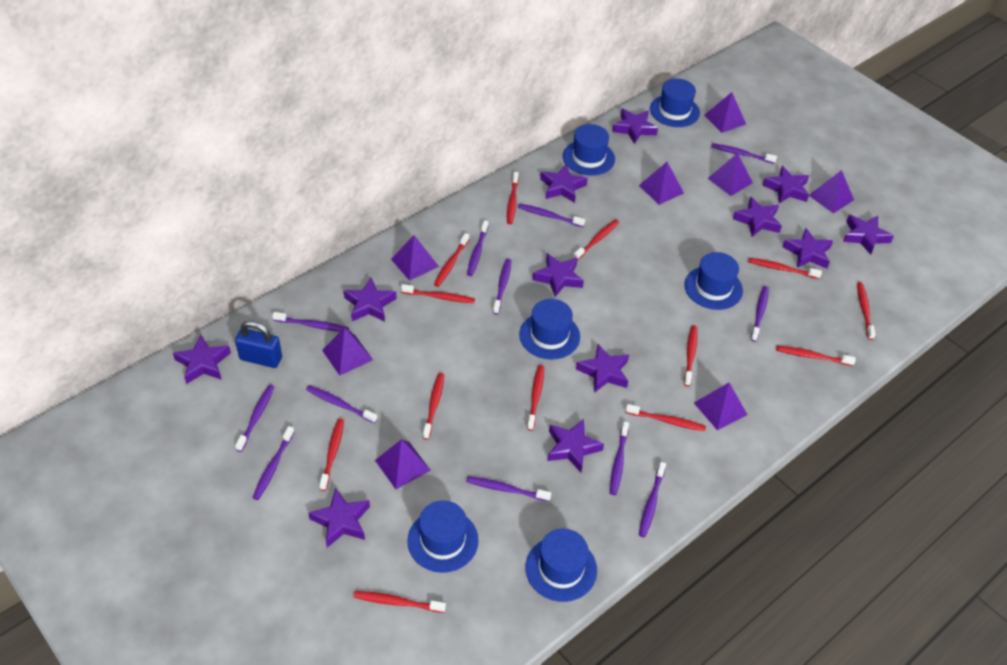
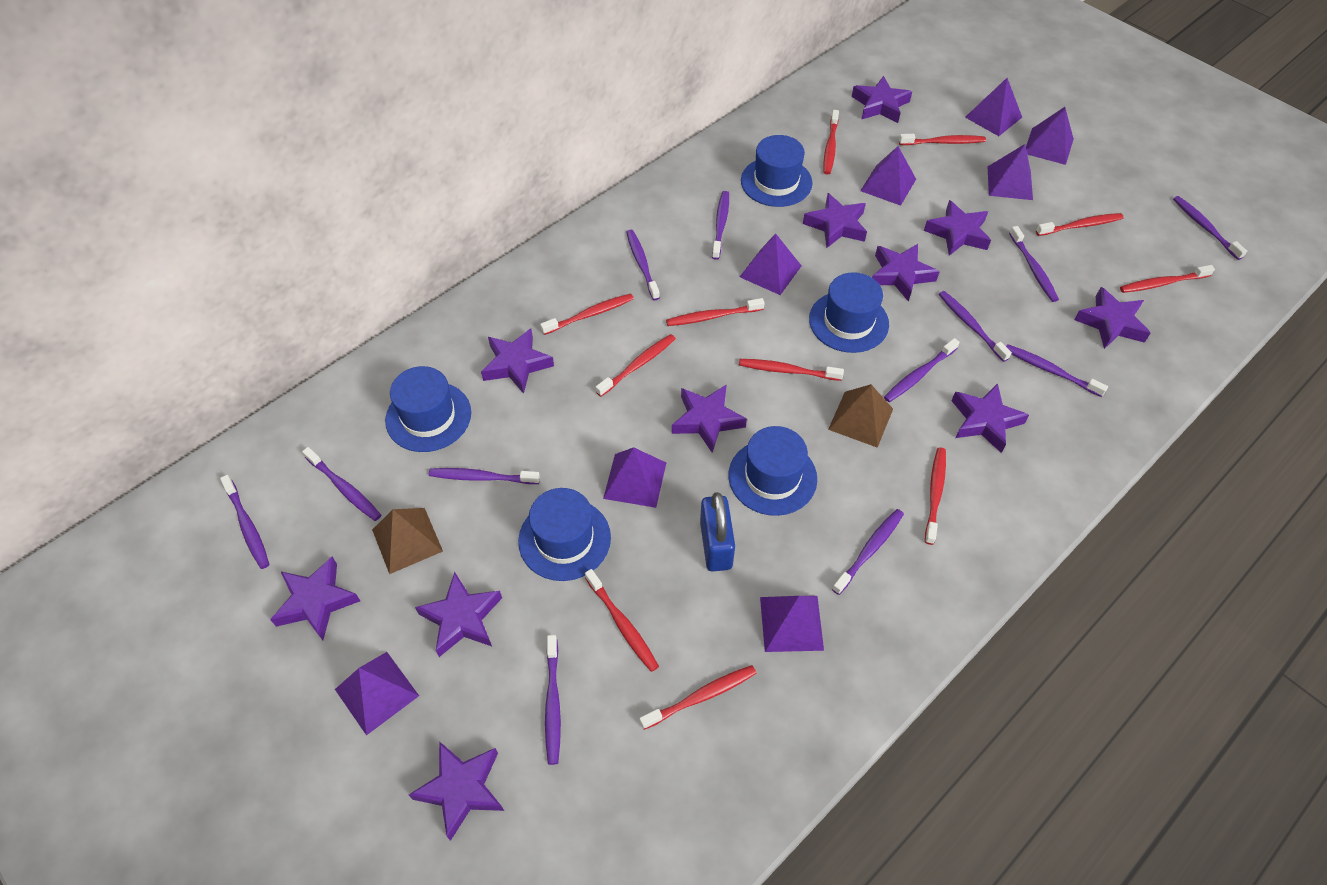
blue hat: 6 -> 5
brown pyramid: 0 -> 2
purple star: 12 -> 11
red toothbrush: 13 -> 11

